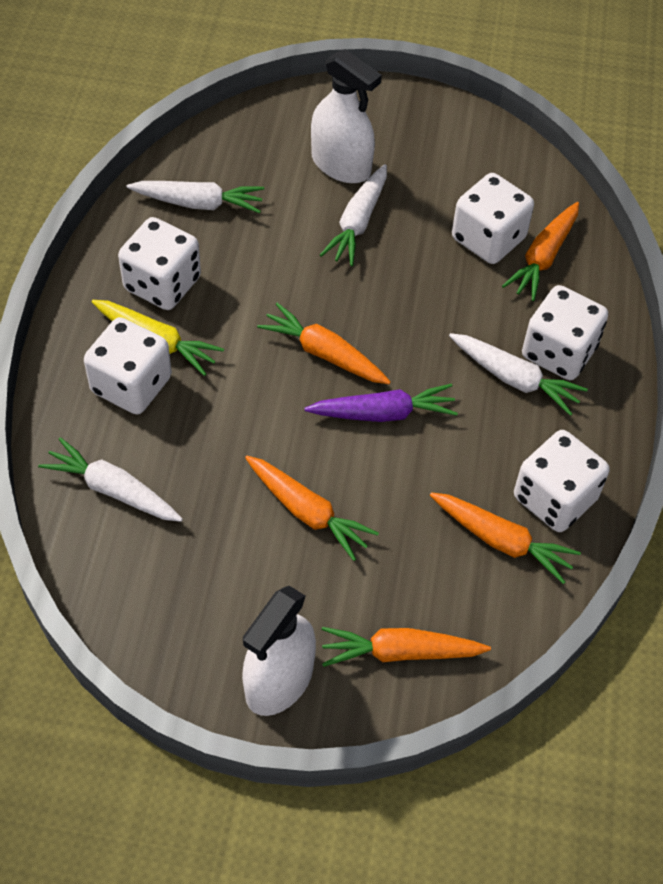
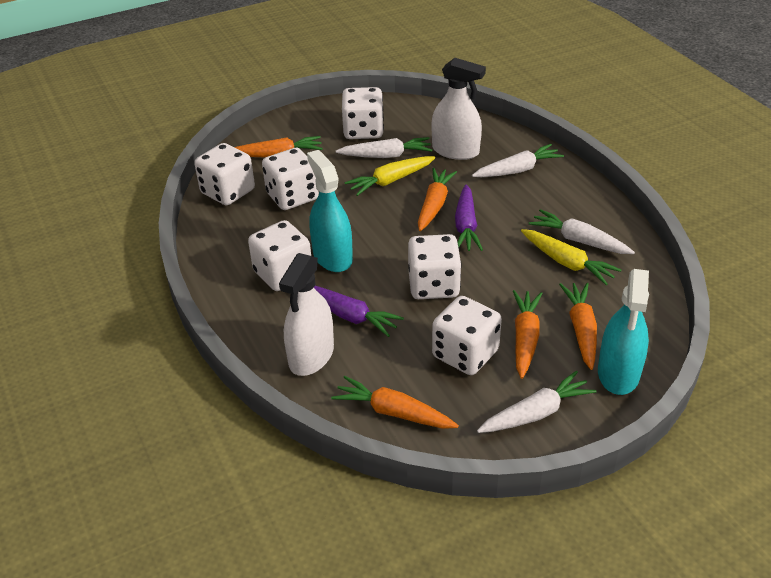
purple carrot: 1 -> 2
turquoise spray bottle: 0 -> 2
white dice: 5 -> 6
yellow carrot: 1 -> 2

